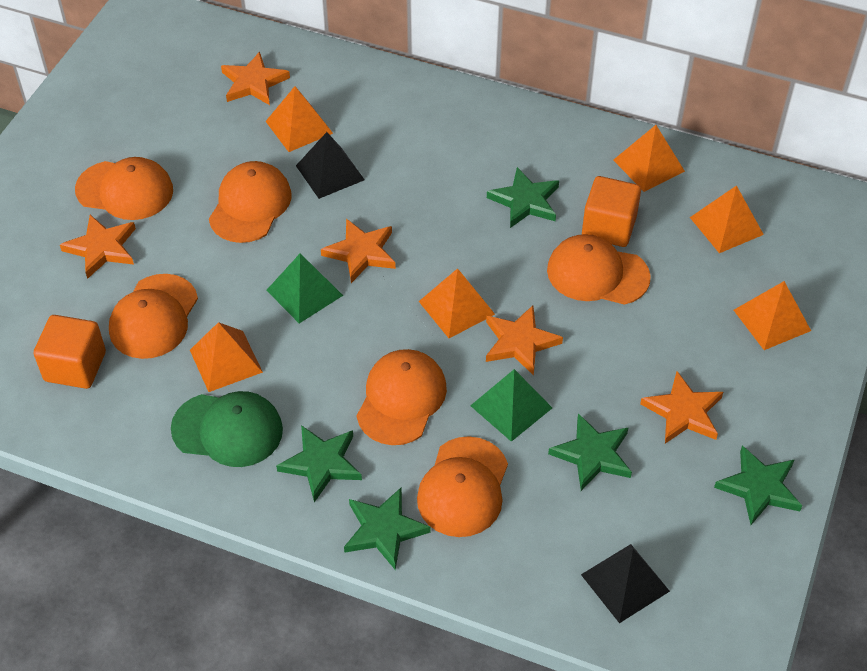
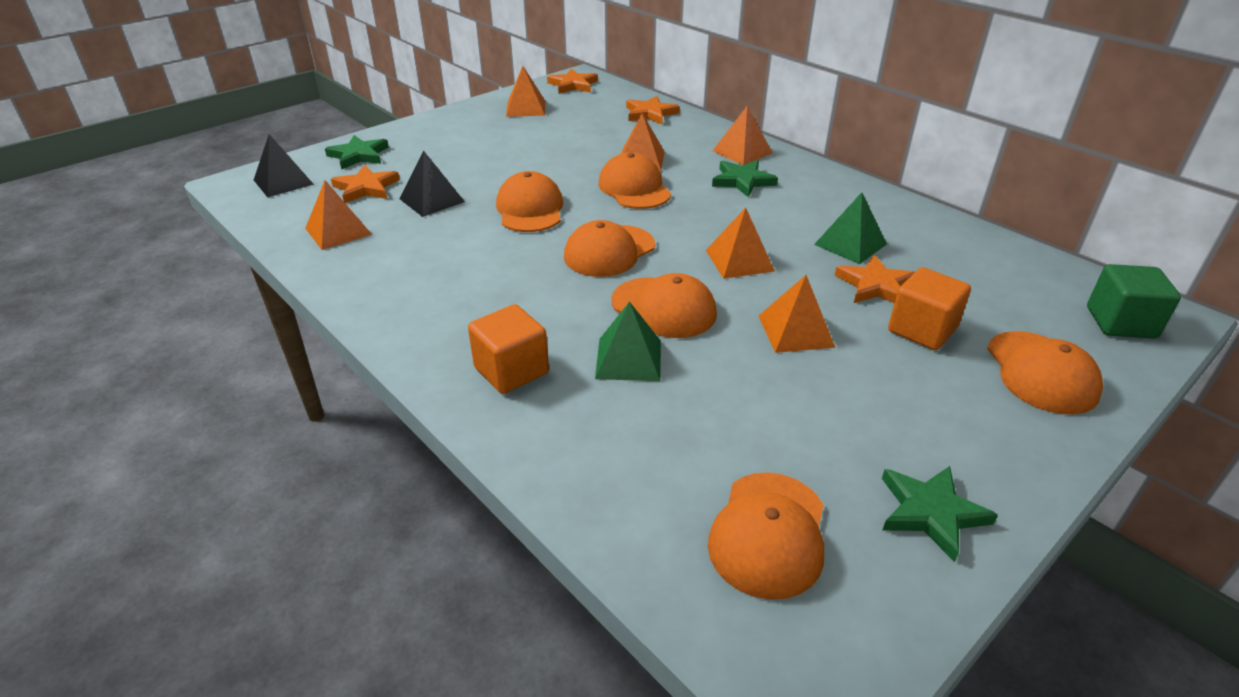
green cap: 1 -> 0
green cube: 0 -> 1
green star: 5 -> 3
orange star: 5 -> 4

